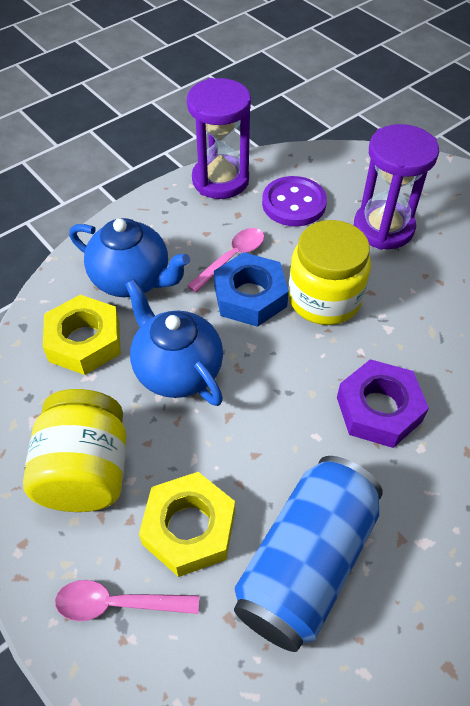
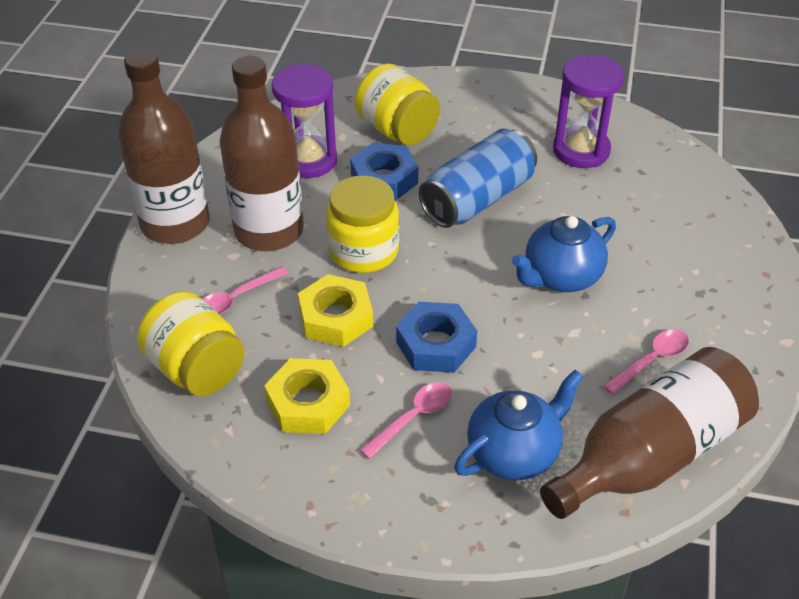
blue nut: 1 -> 2
brown bottle: 0 -> 3
pink spoon: 2 -> 3
purple button: 1 -> 0
purple nut: 1 -> 0
yellow jar: 2 -> 3

